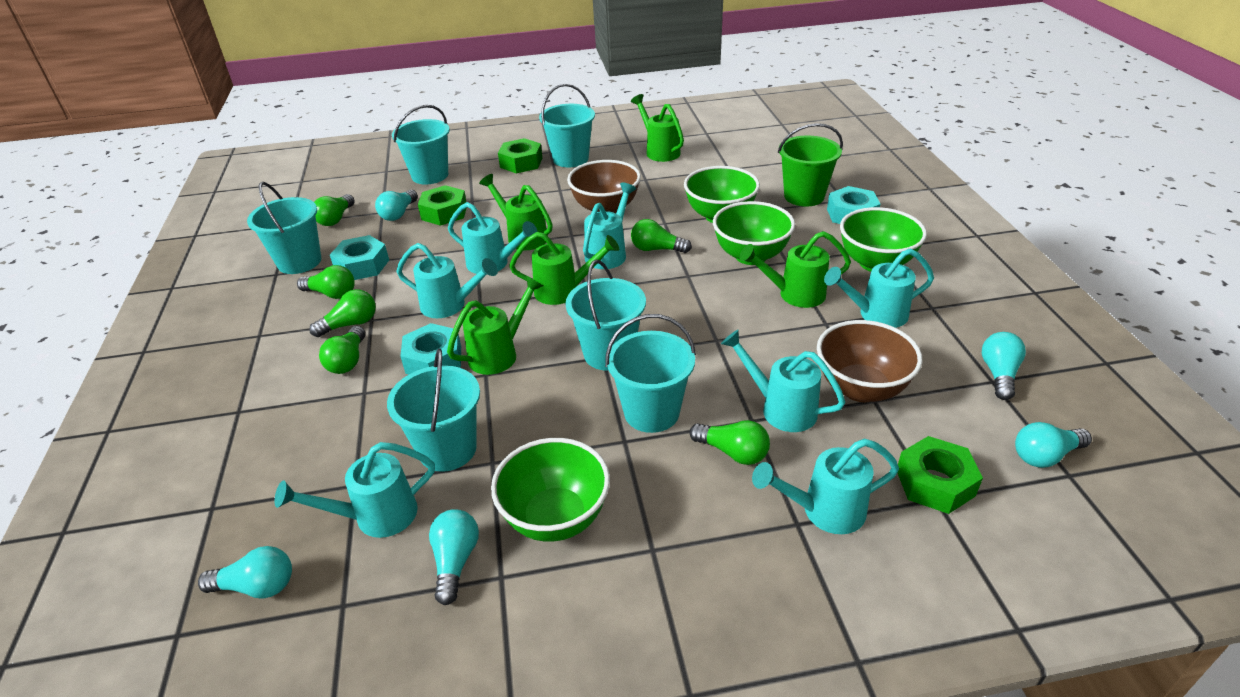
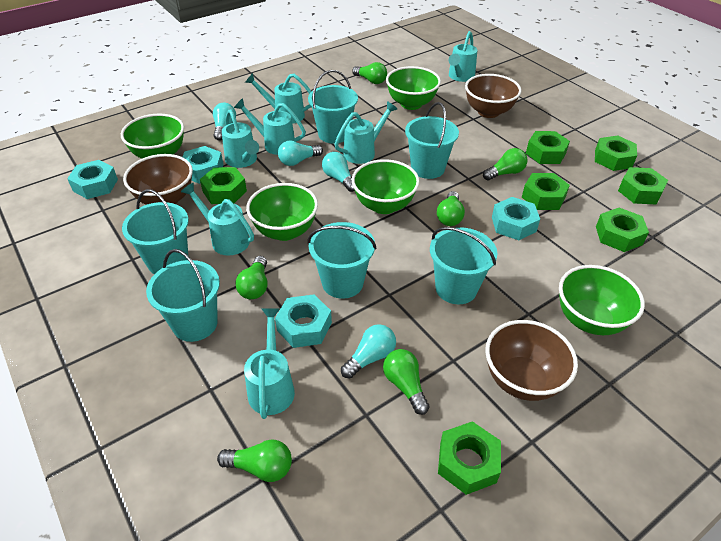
brown bowl: 2 -> 3
green bowl: 4 -> 5
green bucket: 1 -> 0
green nut: 3 -> 7
green watering can: 5 -> 0
turquoise light bulb: 5 -> 4
turquoise nut: 3 -> 4

